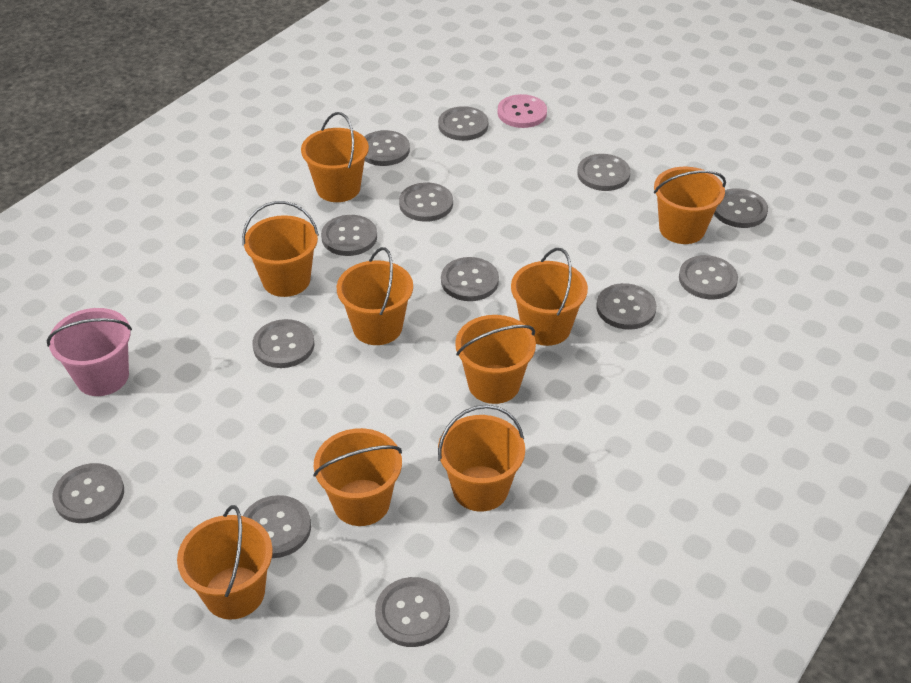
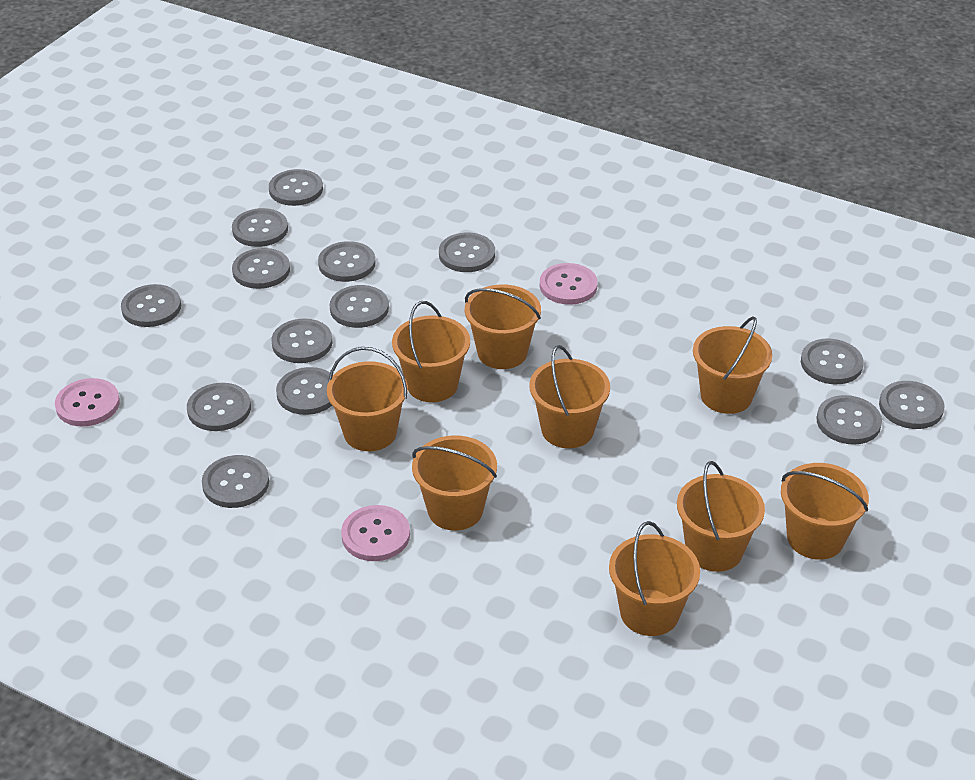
grey button: 13 -> 14
pink bucket: 1 -> 0
pink button: 1 -> 3

